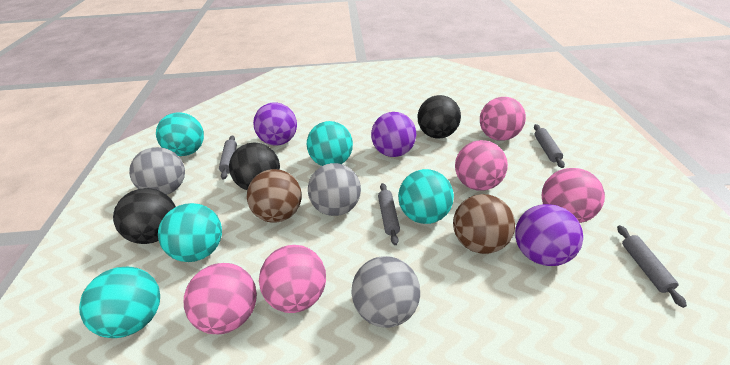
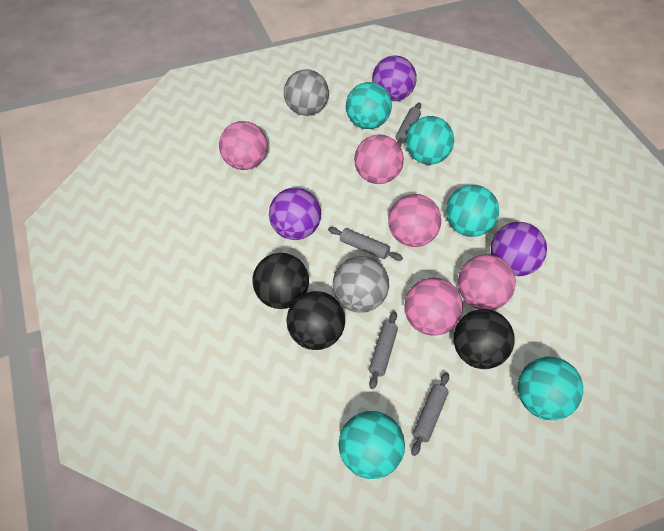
brown ball: 2 -> 0
grey ball: 3 -> 2

